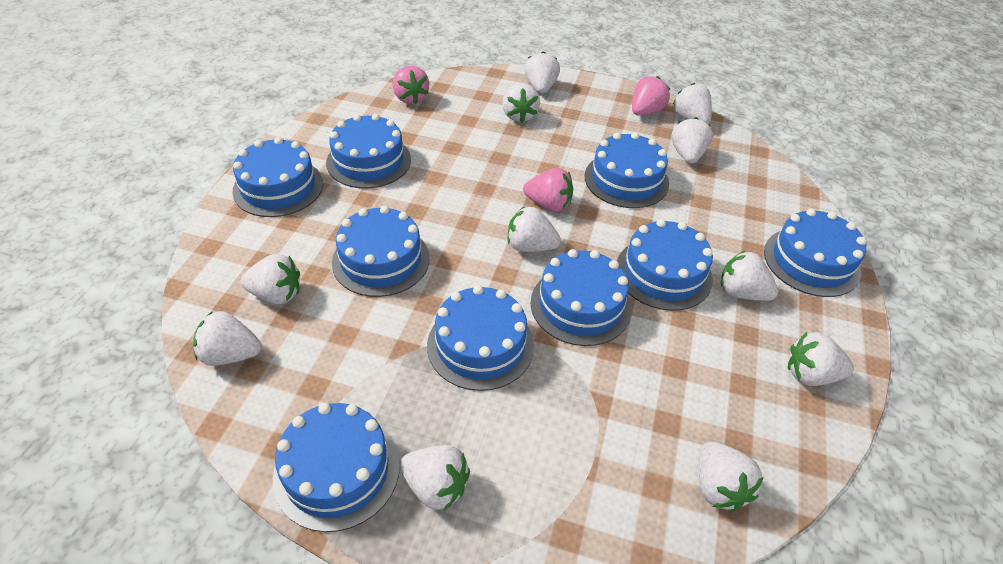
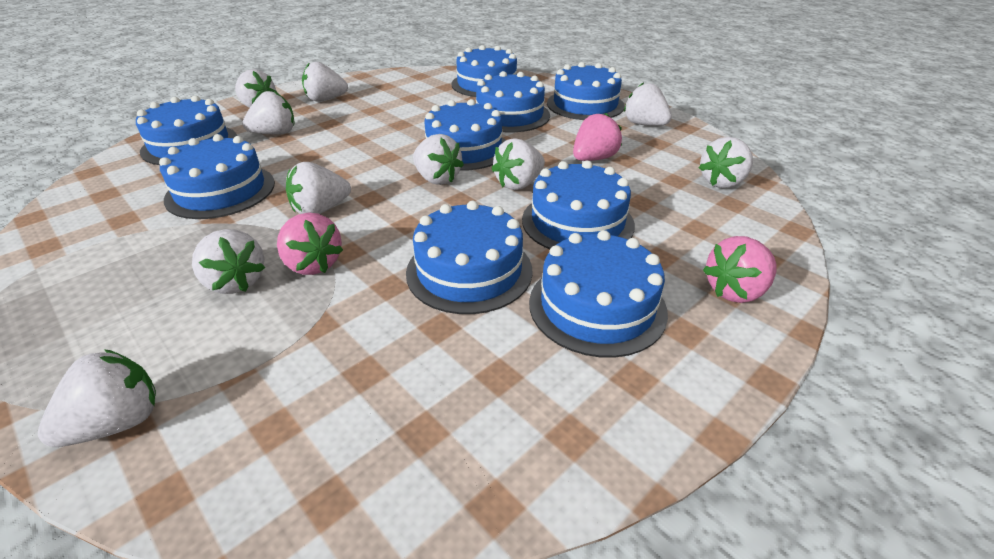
white strawberry: 11 -> 10

